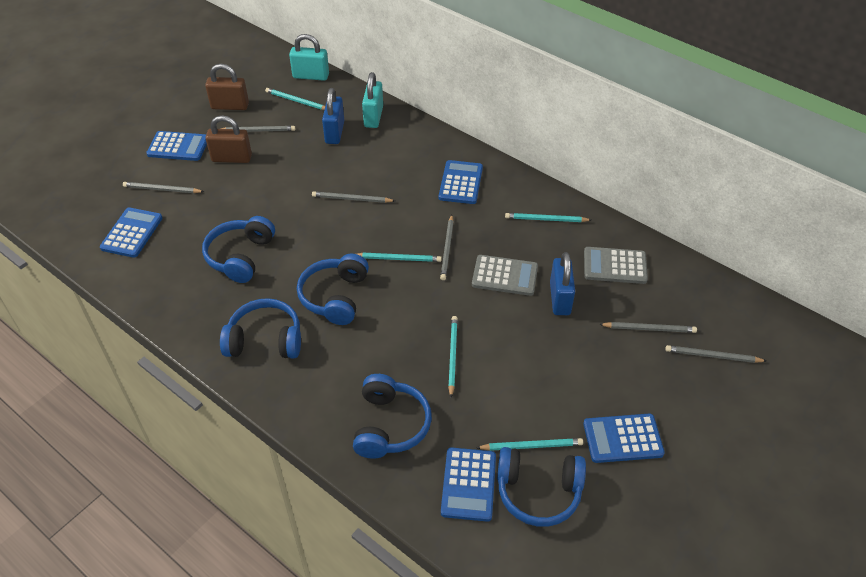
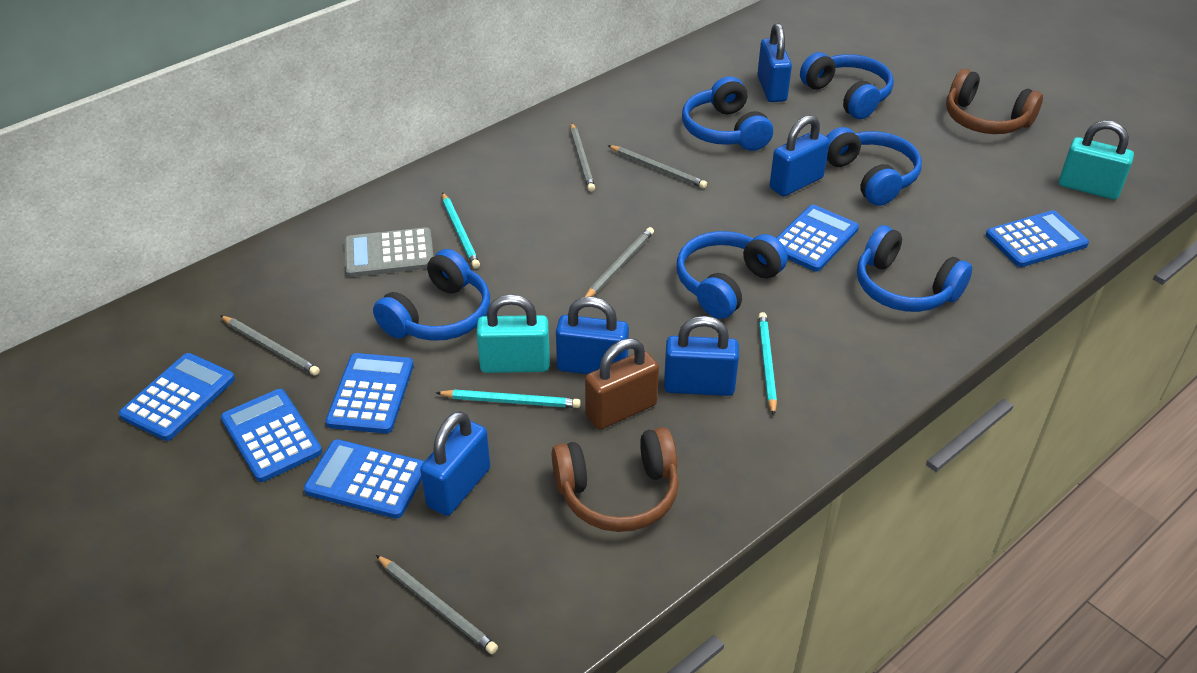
blue calculator: 5 -> 6
blue headphones: 5 -> 6
blue padlock: 2 -> 5
brown headphones: 0 -> 2
brown padlock: 2 -> 1
grey calculator: 2 -> 1
grey pencil: 6 -> 5
turquoise pencil: 5 -> 3

